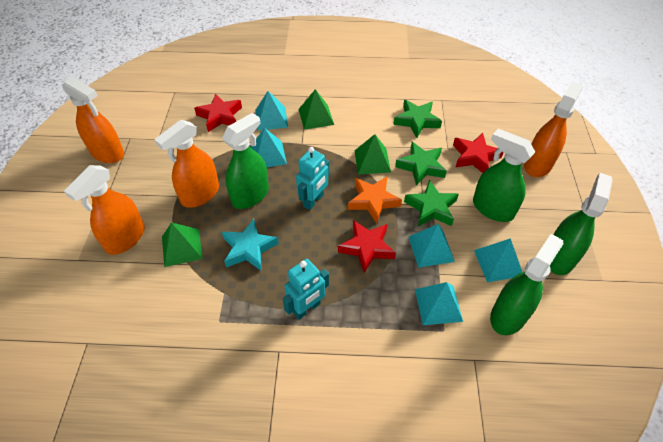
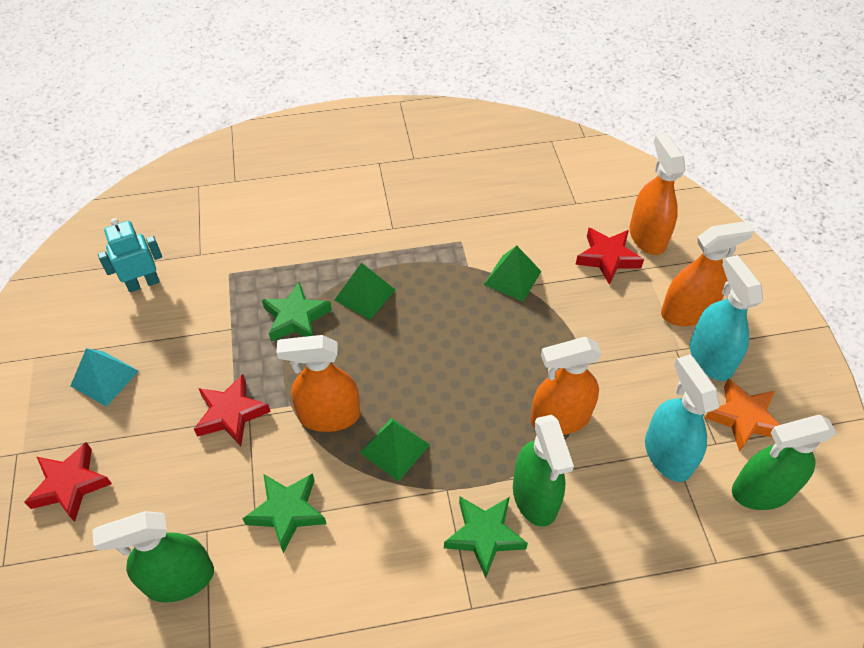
green spray bottle: 4 -> 3
turquoise pyramid: 5 -> 1
turquoise robot: 2 -> 1
turquoise spray bottle: 0 -> 2
turquoise star: 1 -> 0

